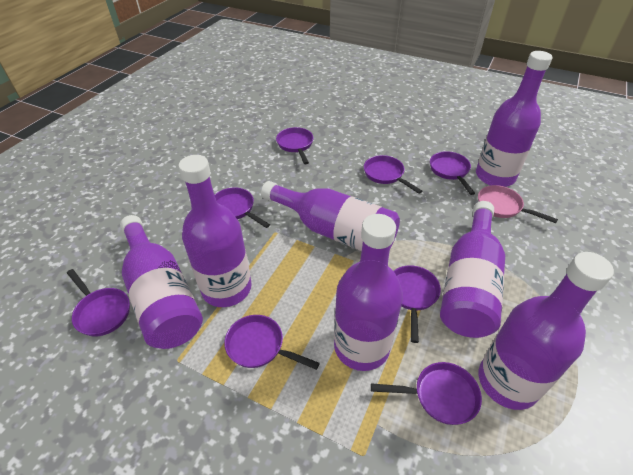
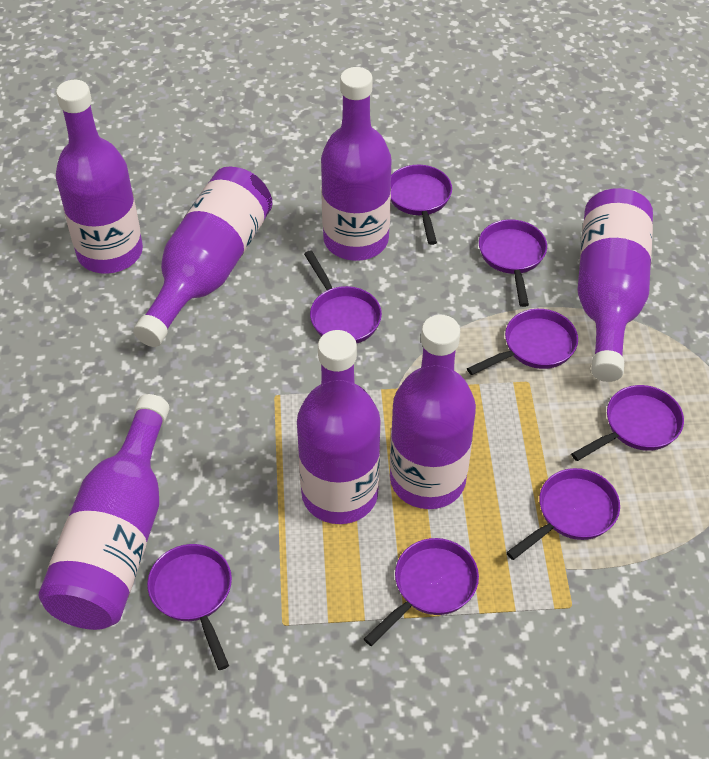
pink pan: 1 -> 0

